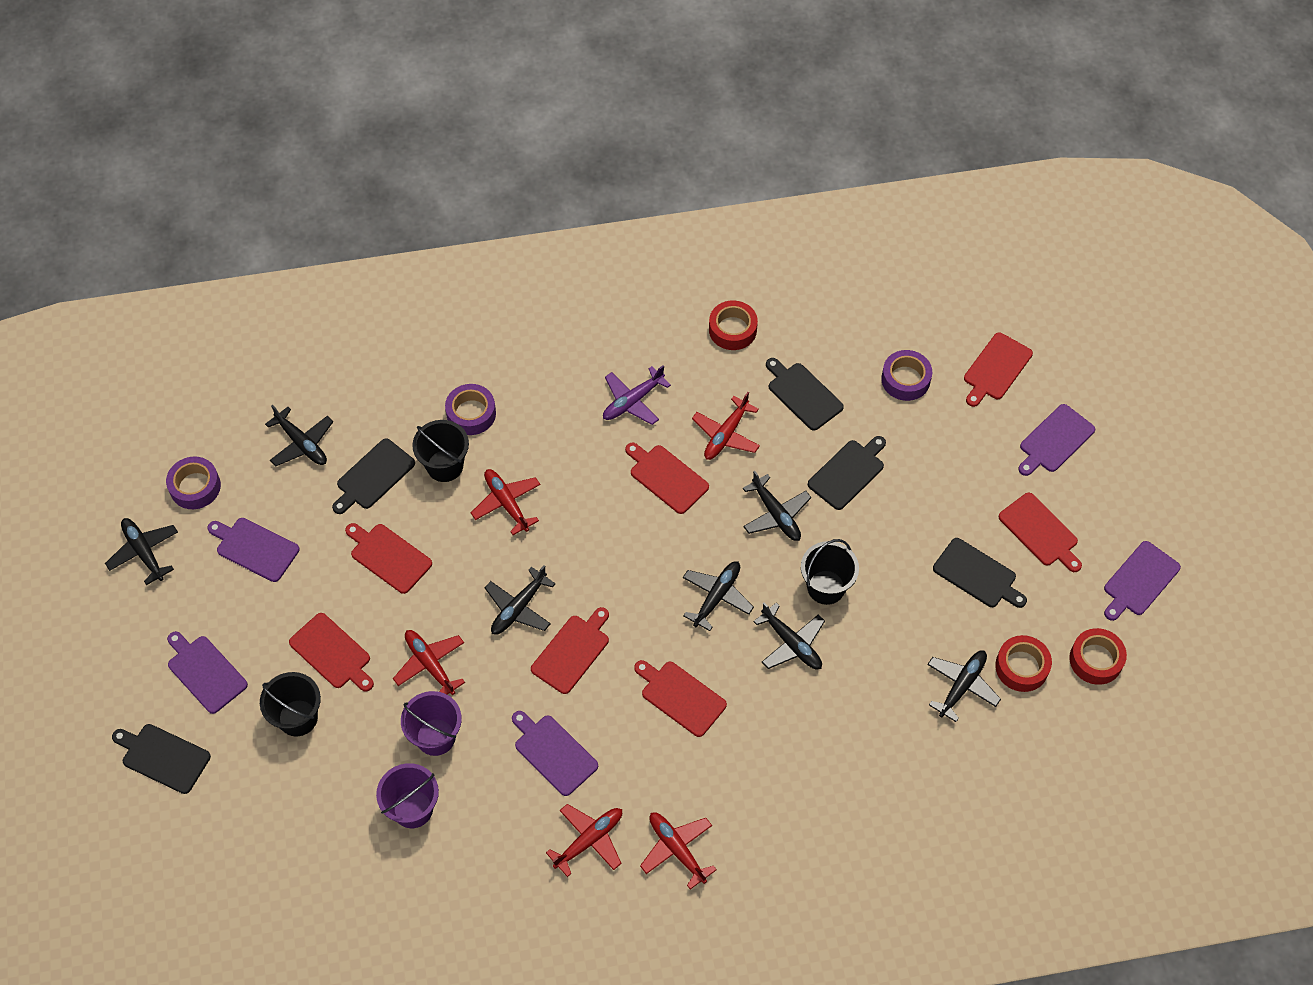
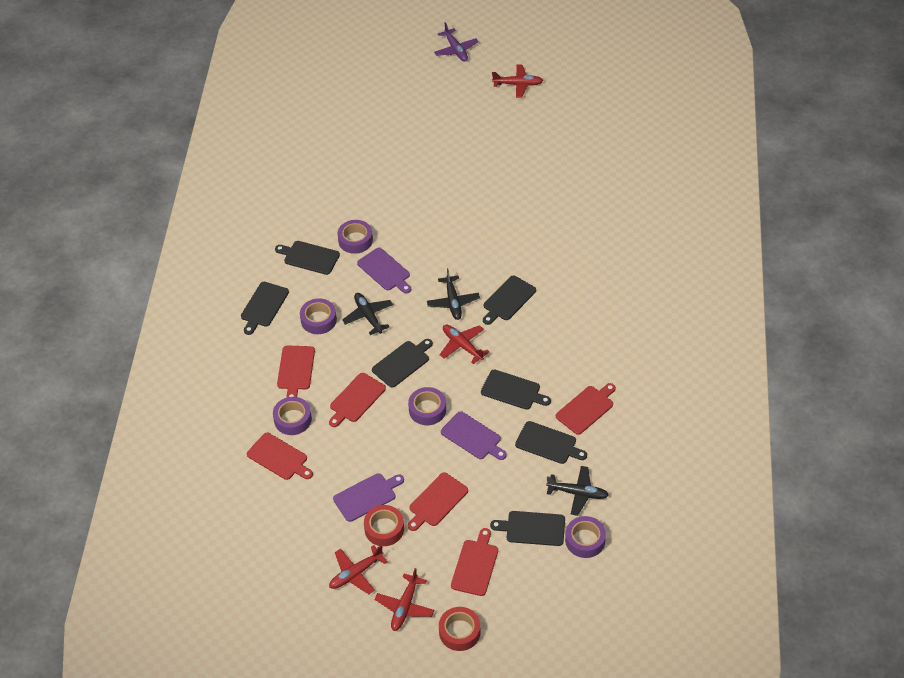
black bucket: 3 -> 0
black cutting board: 5 -> 7
black plane: 7 -> 3
purple bucket: 2 -> 0
purple cutting board: 5 -> 3
purple tape: 3 -> 5
red cutting board: 7 -> 6
red plane: 5 -> 4
red tape: 3 -> 2

